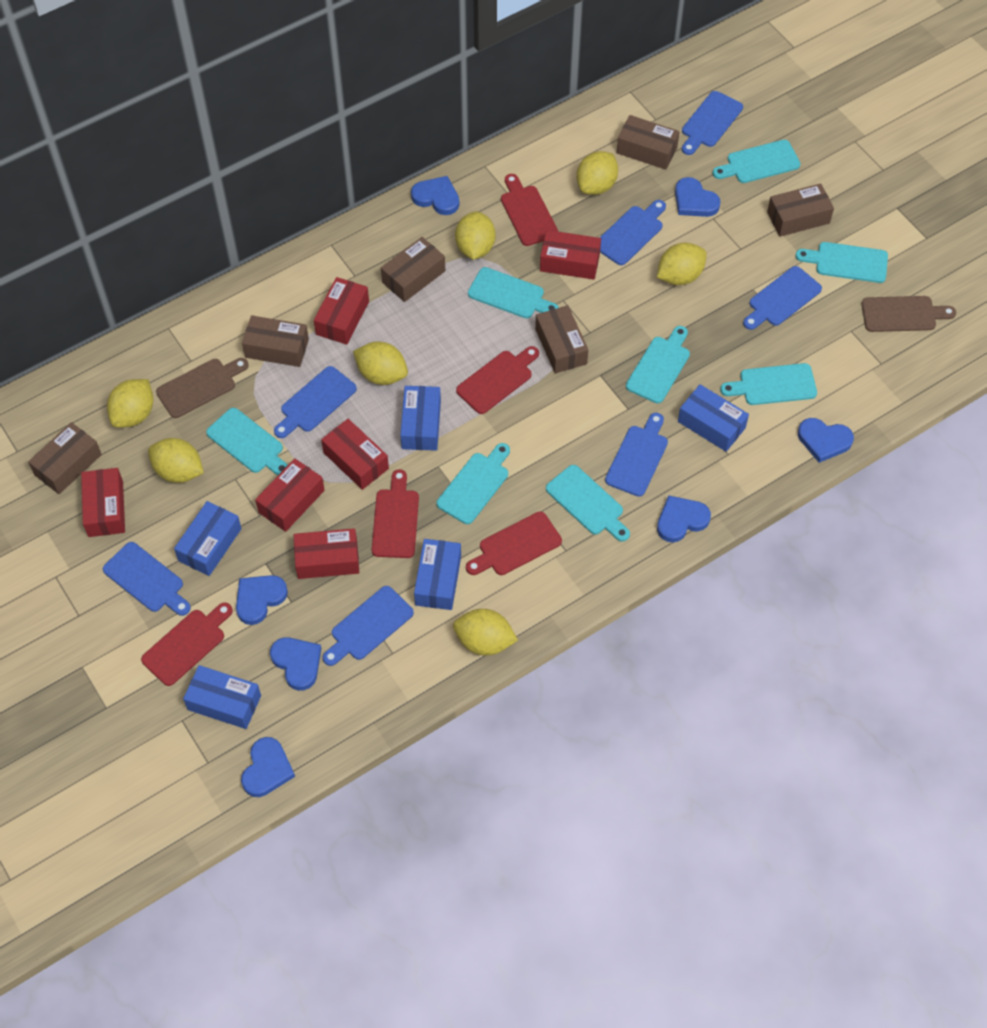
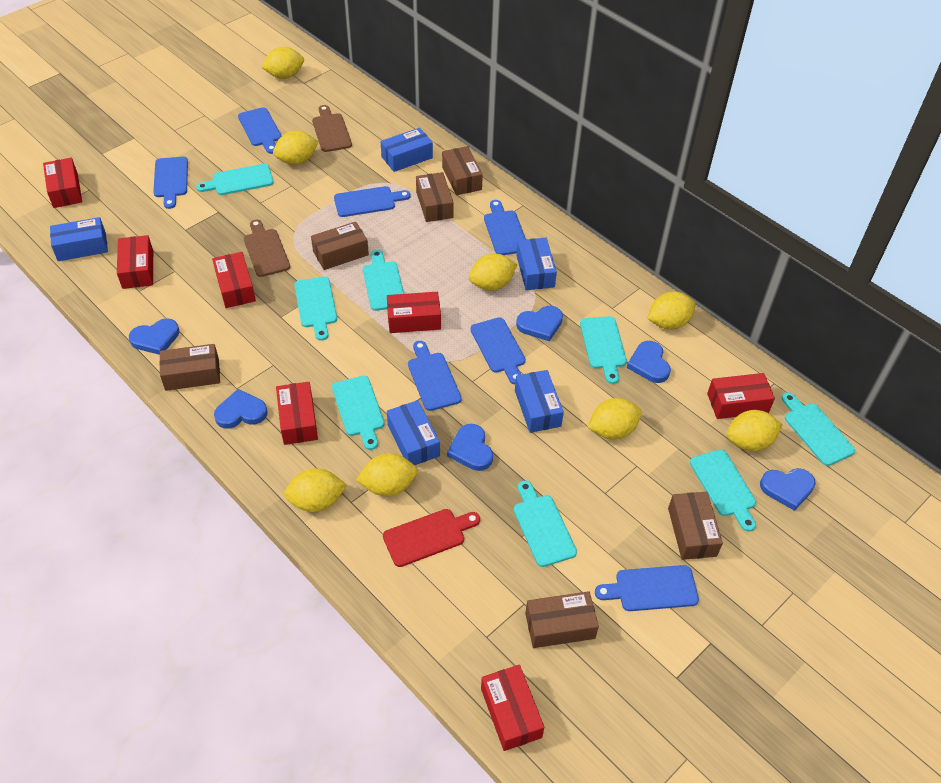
blue heart: 7 -> 6
red box: 6 -> 7
red cutting board: 5 -> 1
yellow lemon: 7 -> 8

